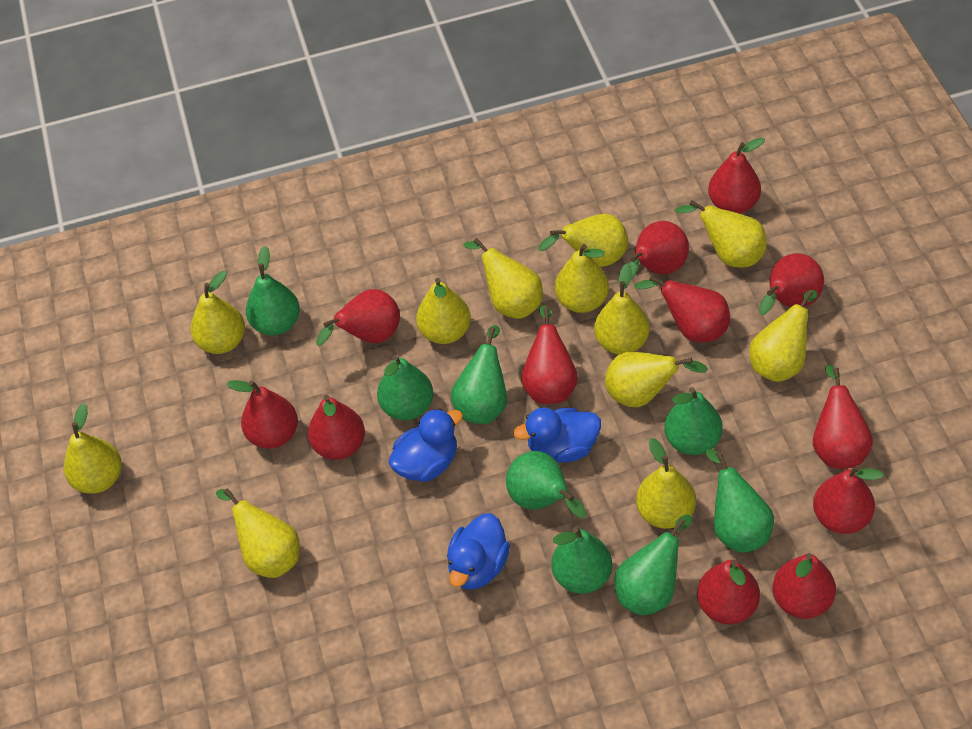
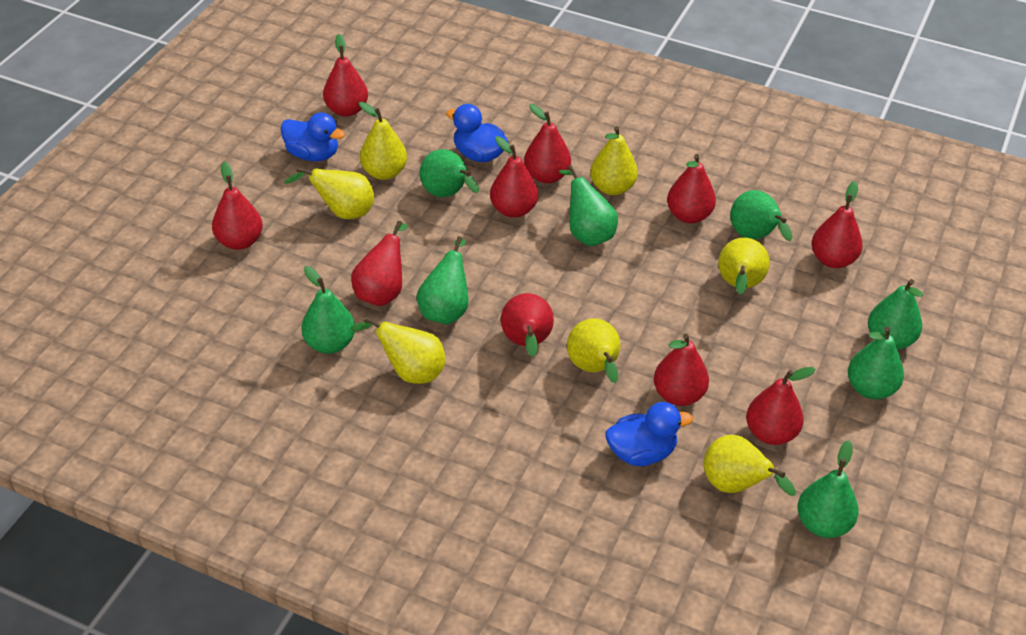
red pear: 12 -> 10
yellow pear: 12 -> 7

